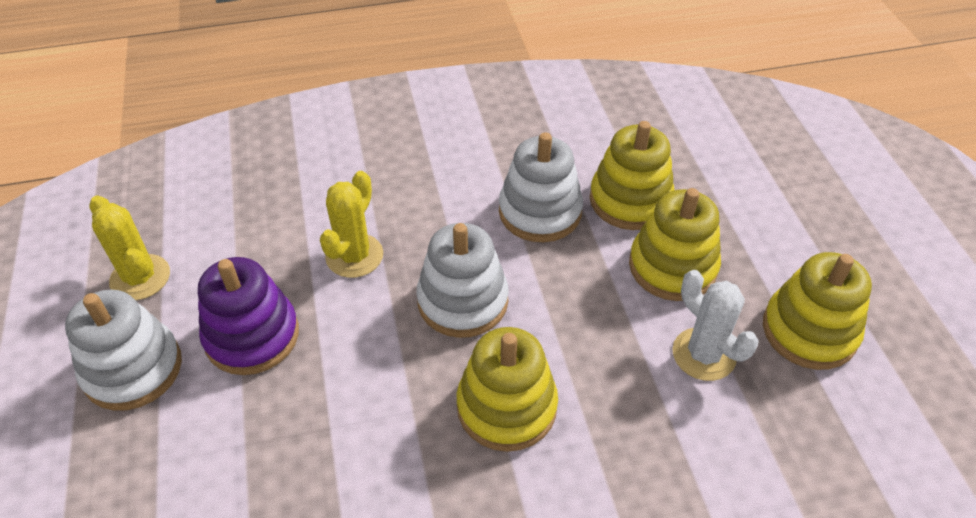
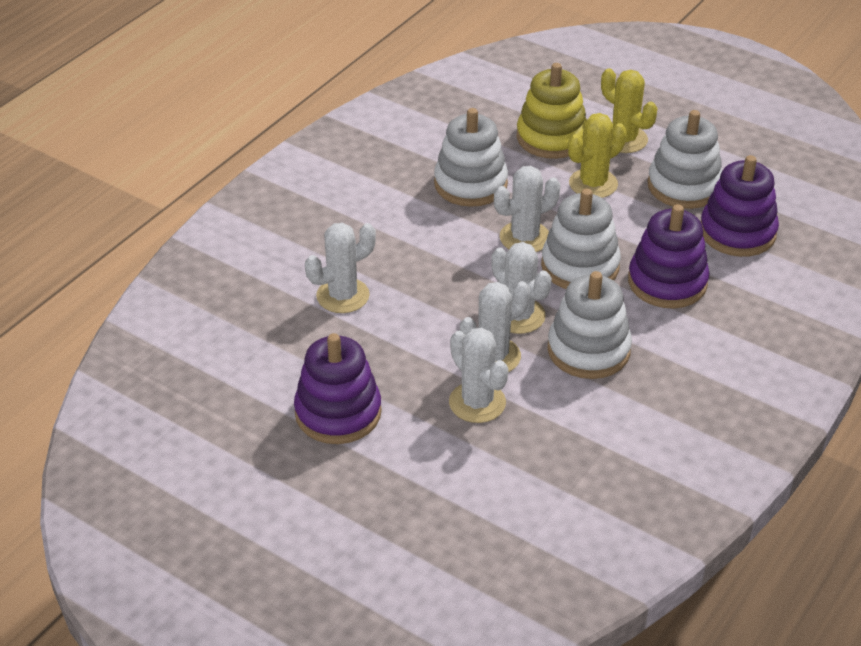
purple stacking toy: 1 -> 3
white cactus: 1 -> 5
white stacking toy: 3 -> 4
yellow stacking toy: 4 -> 1

